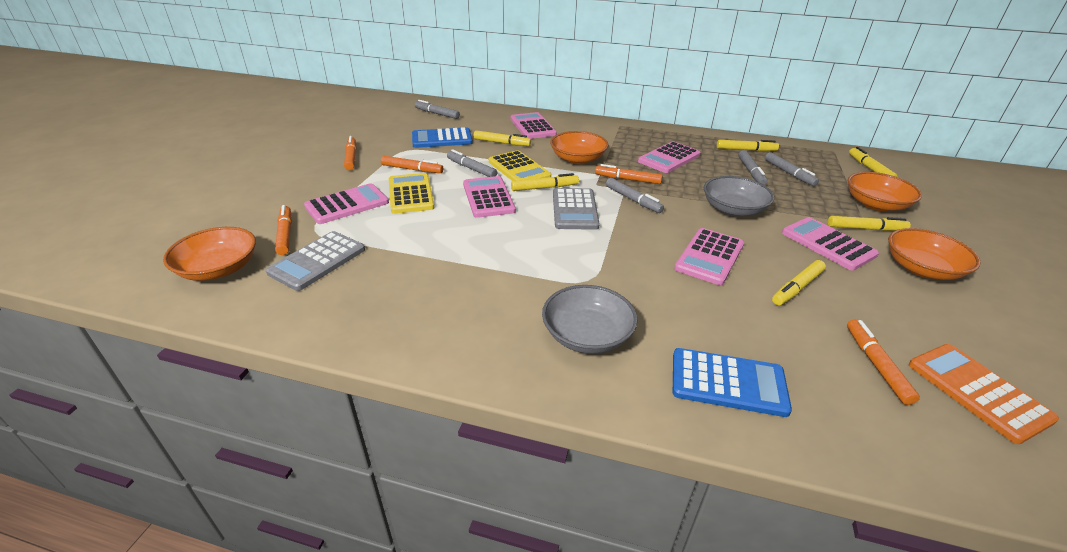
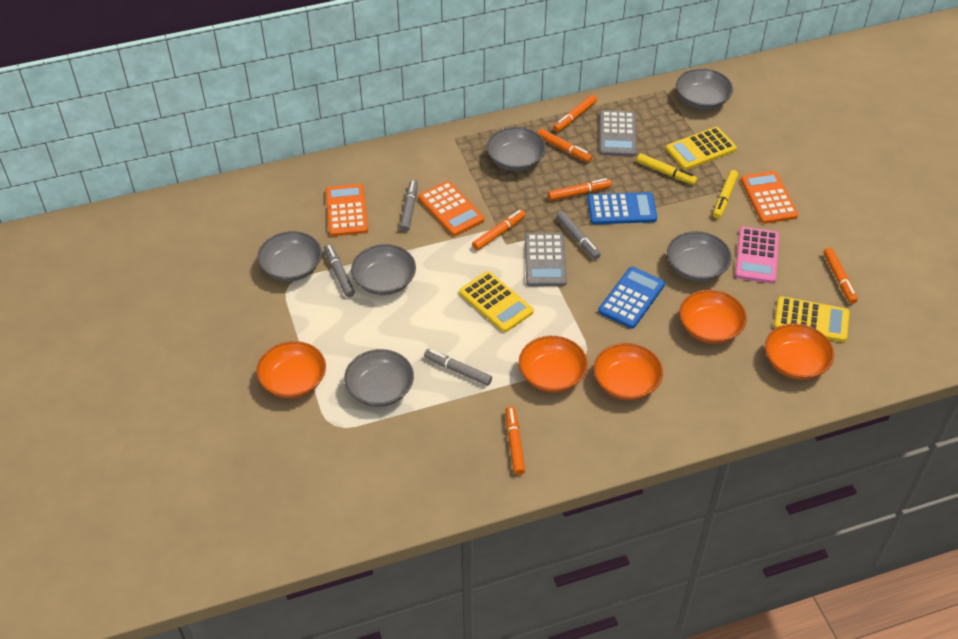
grey bowl: 2 -> 6
grey marker: 5 -> 4
orange bowl: 4 -> 5
orange calculator: 1 -> 3
orange marker: 5 -> 6
pink calculator: 6 -> 1
yellow calculator: 2 -> 3
yellow marker: 6 -> 2

